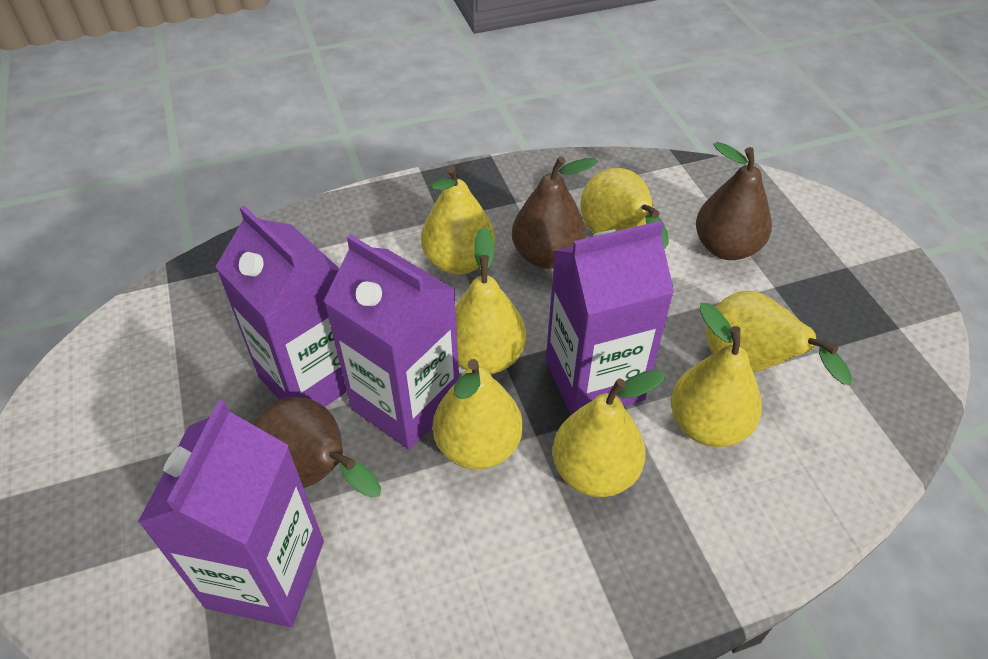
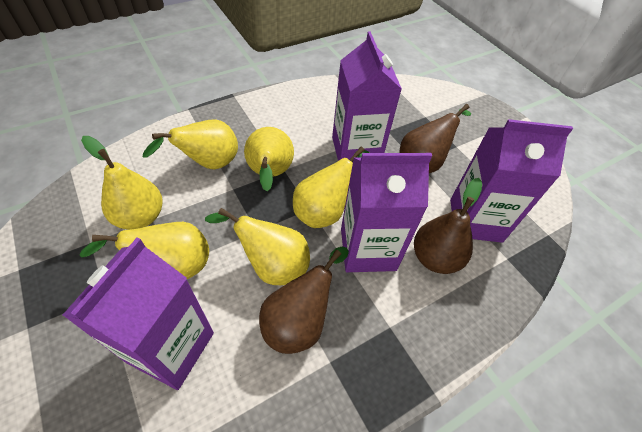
yellow pear: 7 -> 6

